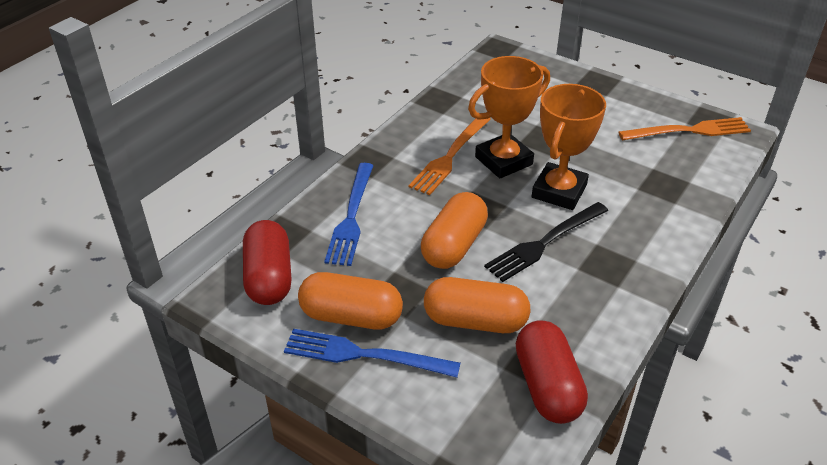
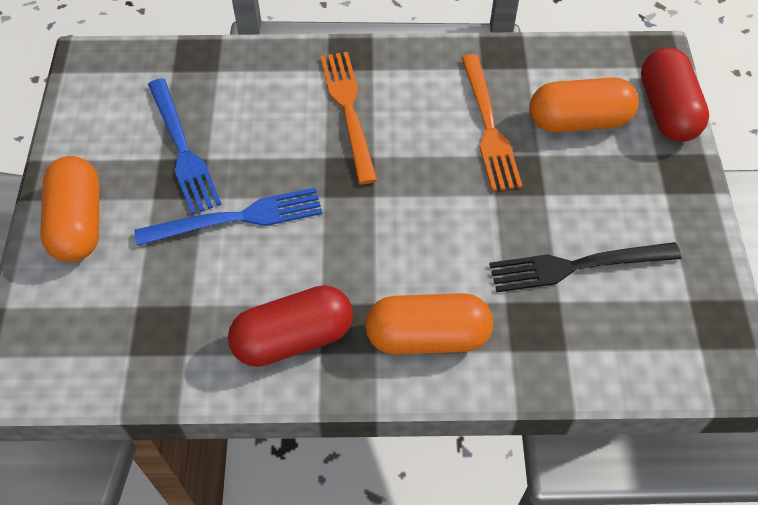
orange trophy: 2 -> 0

